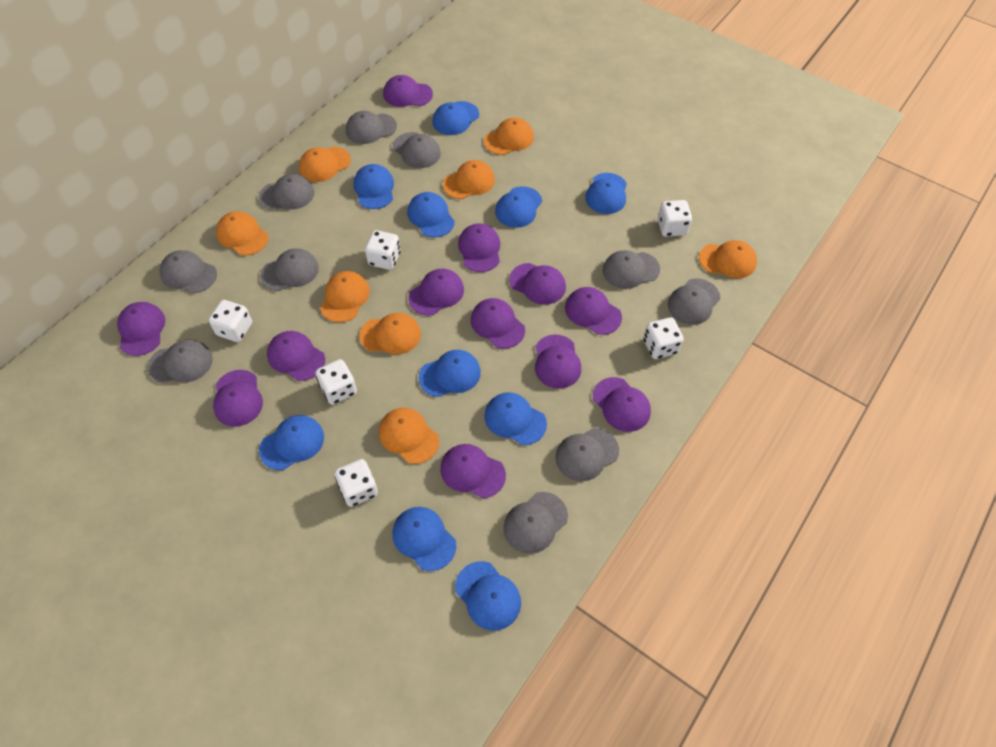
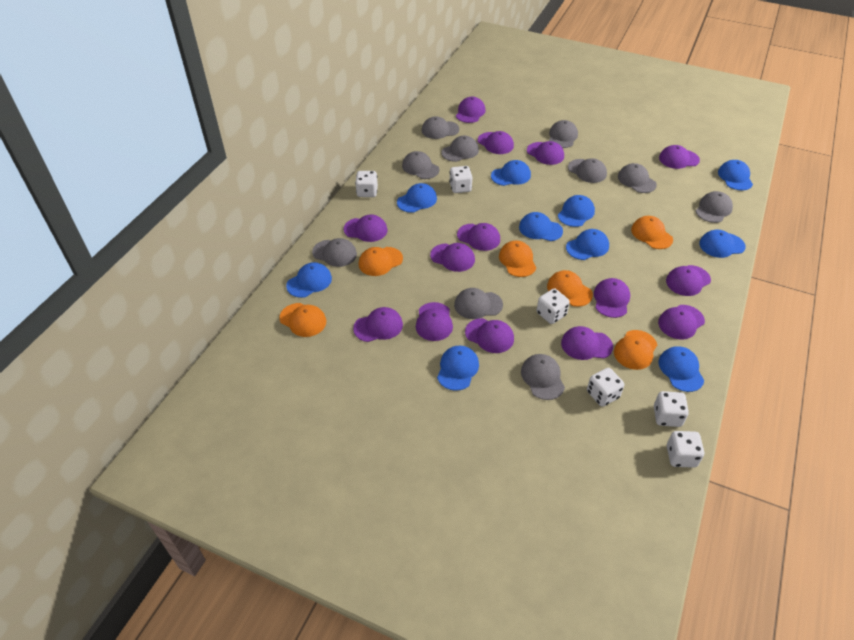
orange cap: 8 -> 6
purple cap: 12 -> 14

